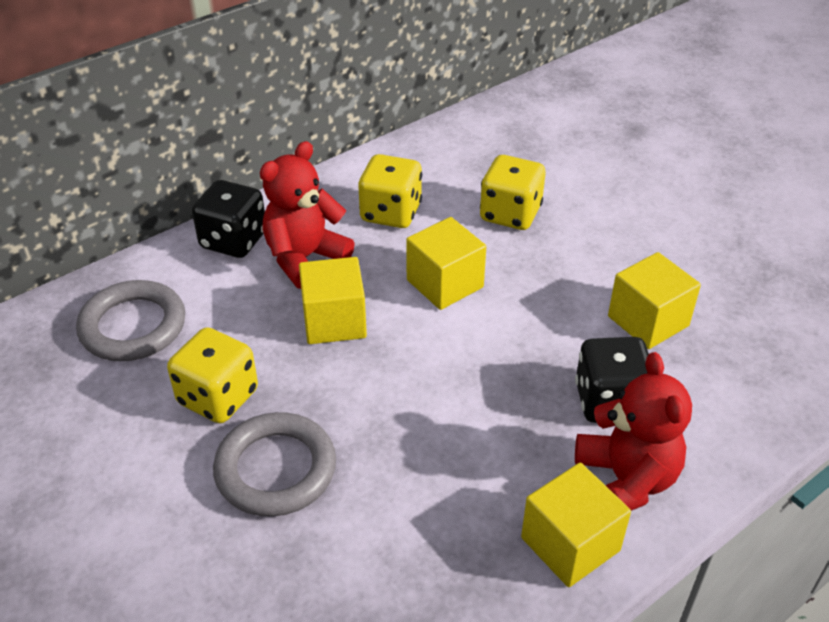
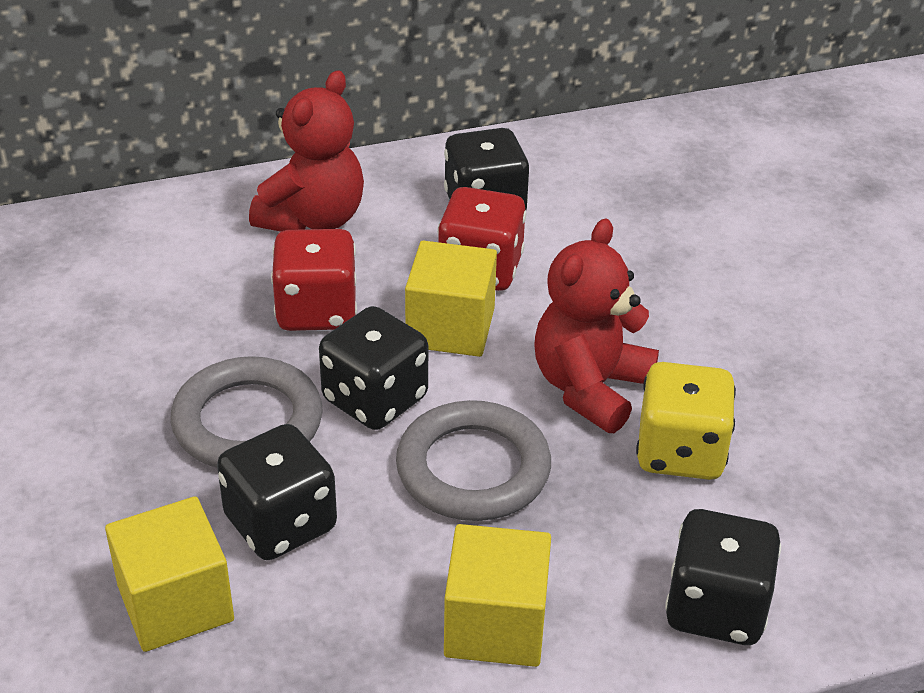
black dice: 2 -> 4
red dice: 0 -> 2
yellow cube: 4 -> 3
yellow dice: 3 -> 1

